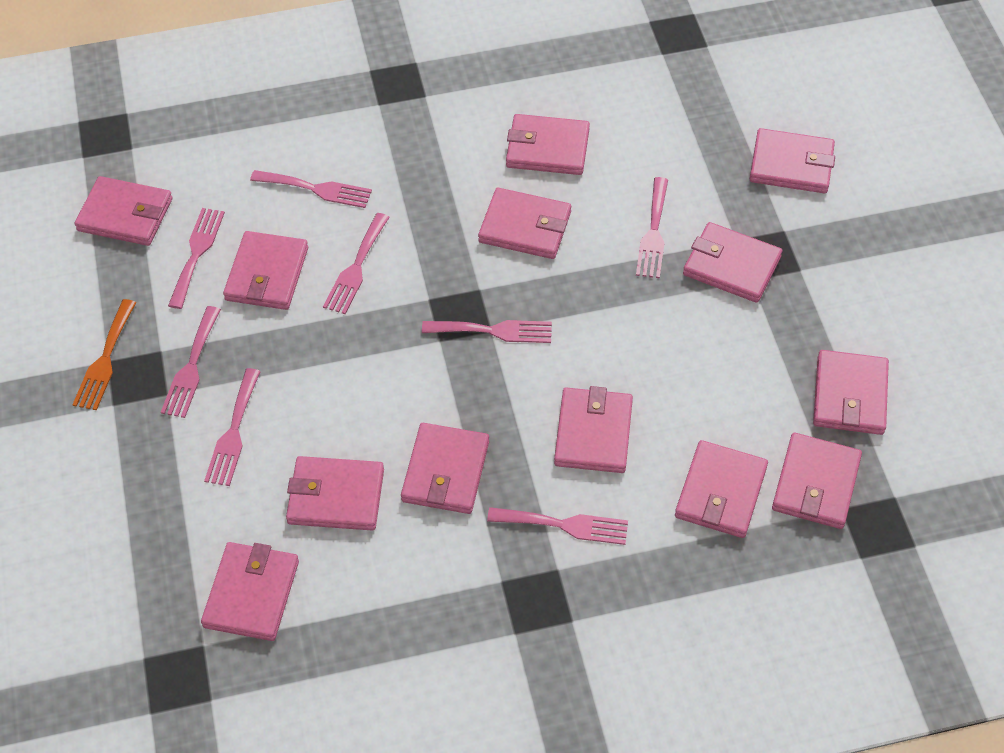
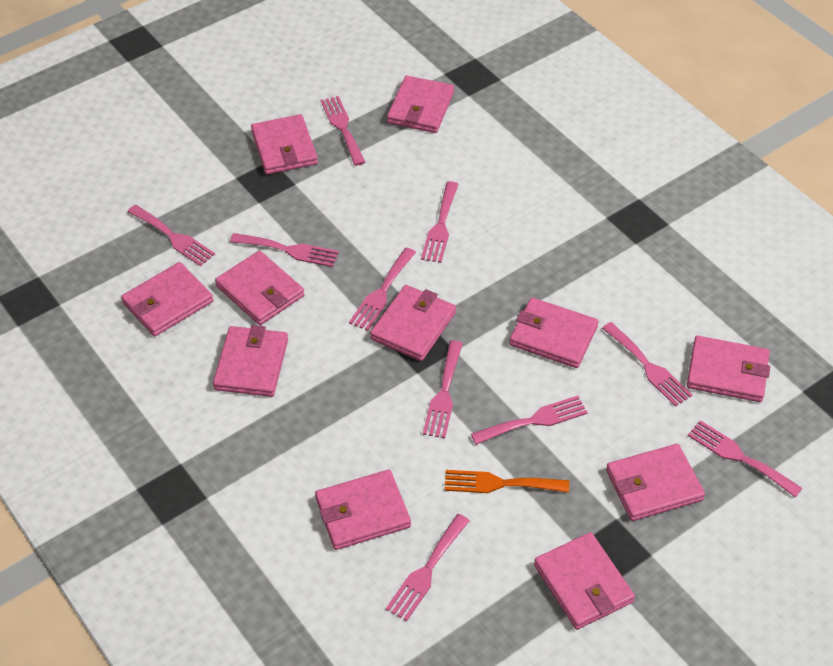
pink fork: 8 -> 10
pink wallet: 13 -> 11

